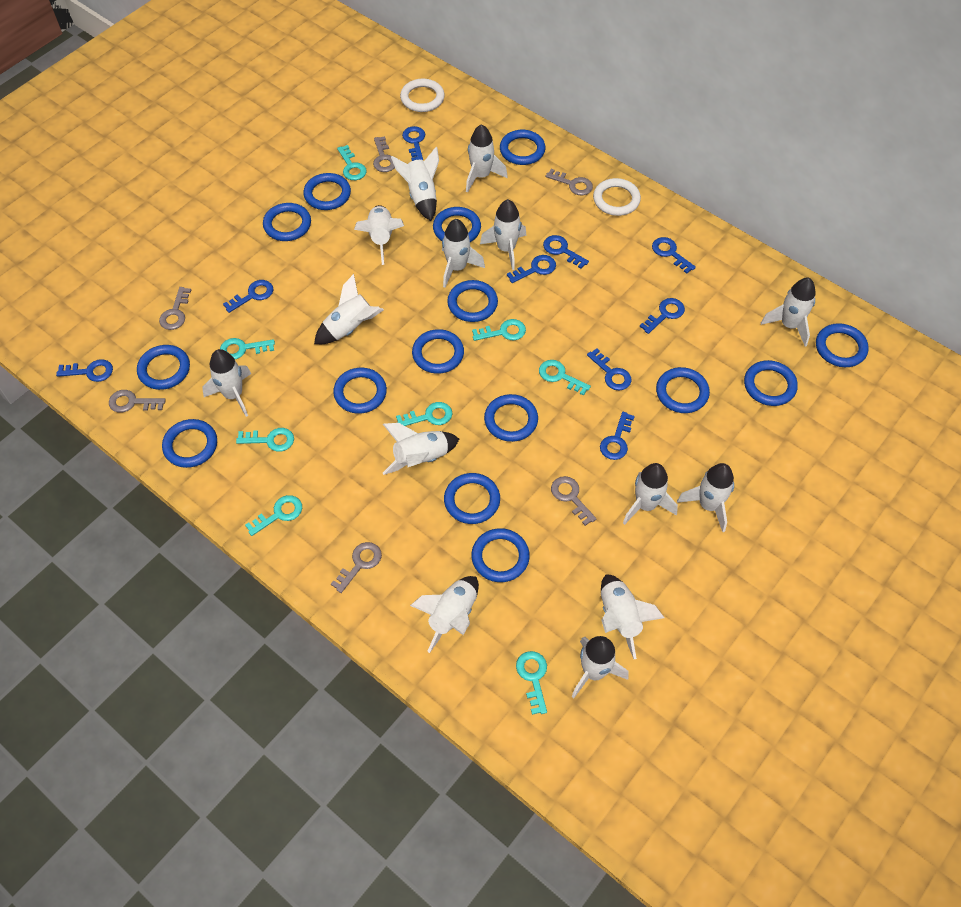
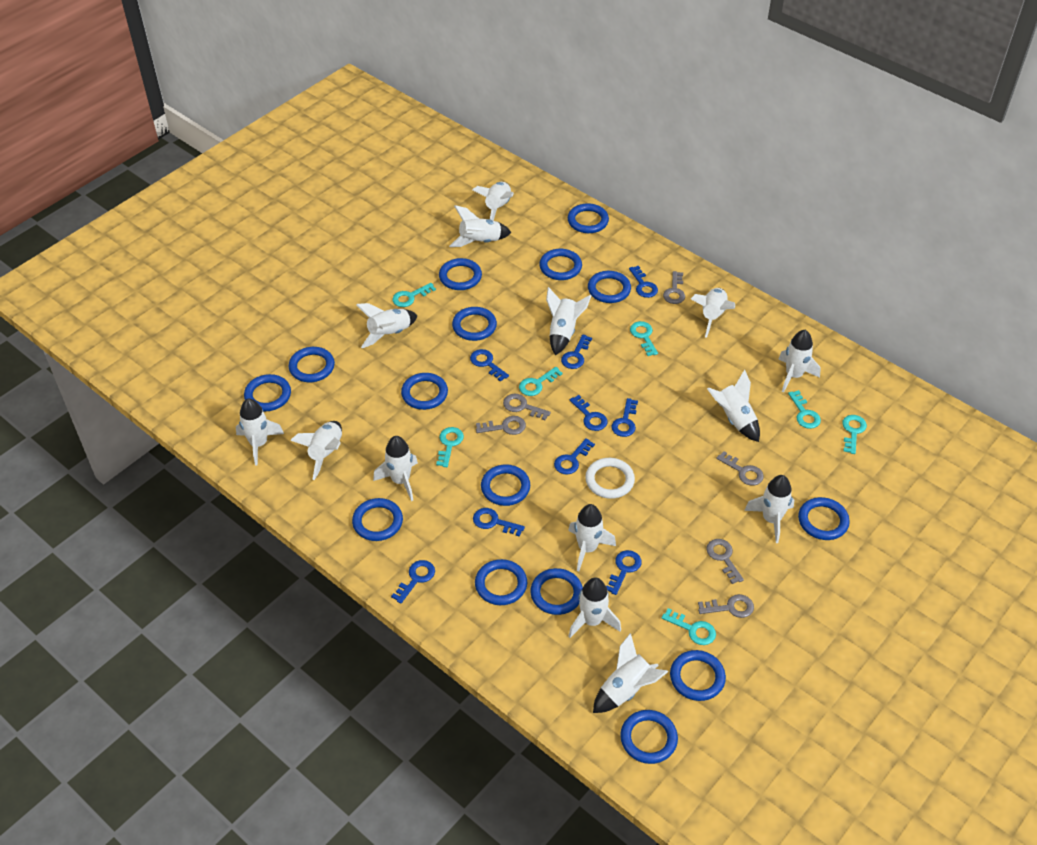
turquoise key: 8 -> 7
white ring: 2 -> 1

